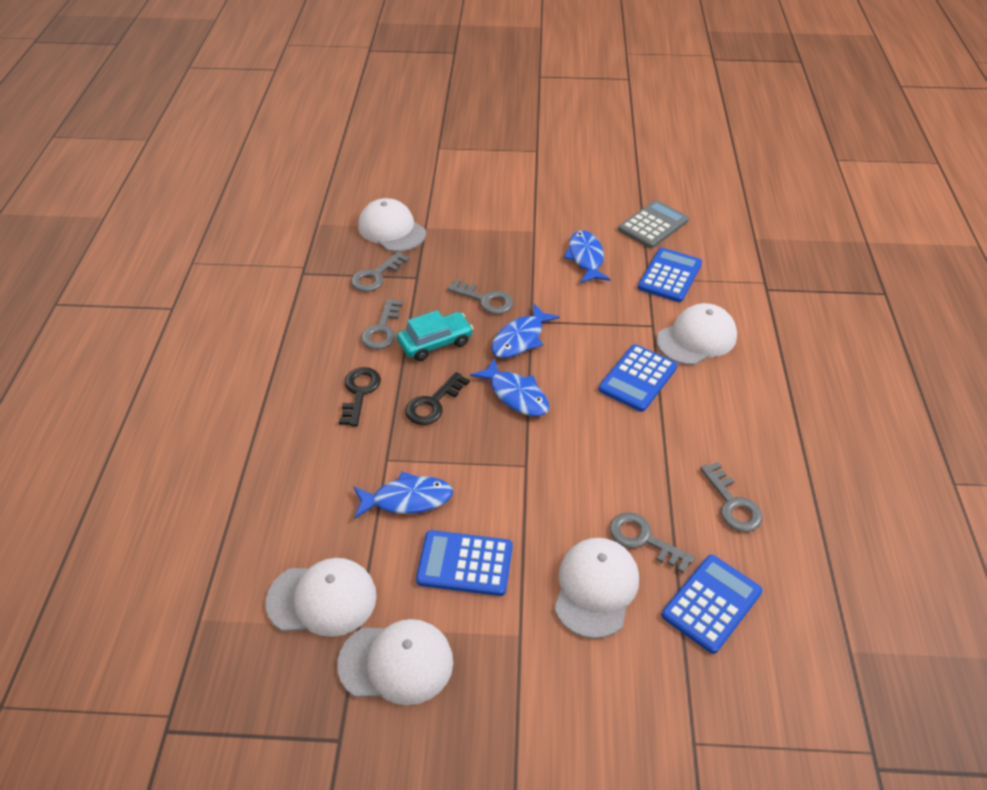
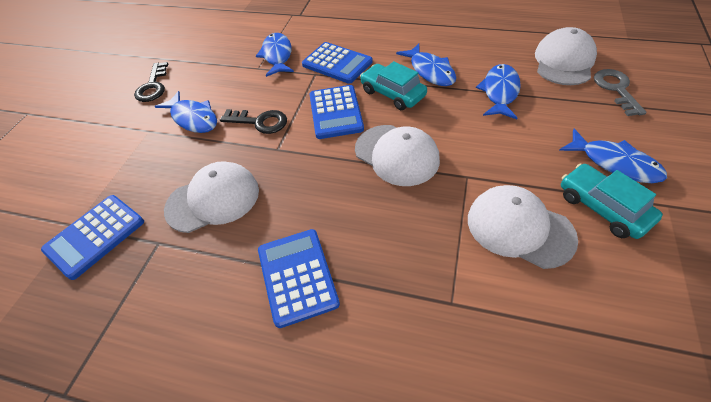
blue fish: 4 -> 5
grey calculator: 1 -> 0
grey key: 5 -> 1
turquoise car: 1 -> 2
white cap: 5 -> 4

